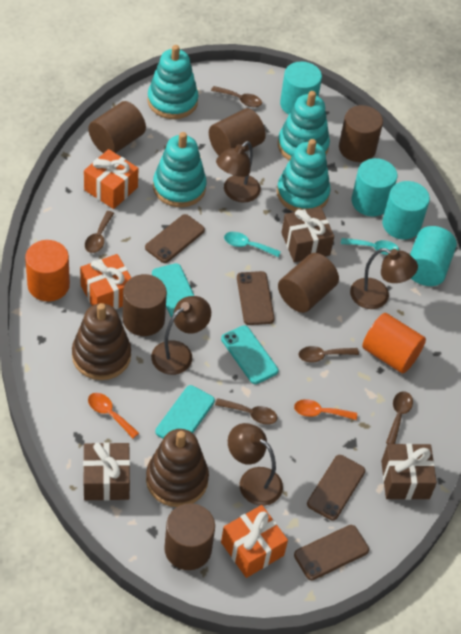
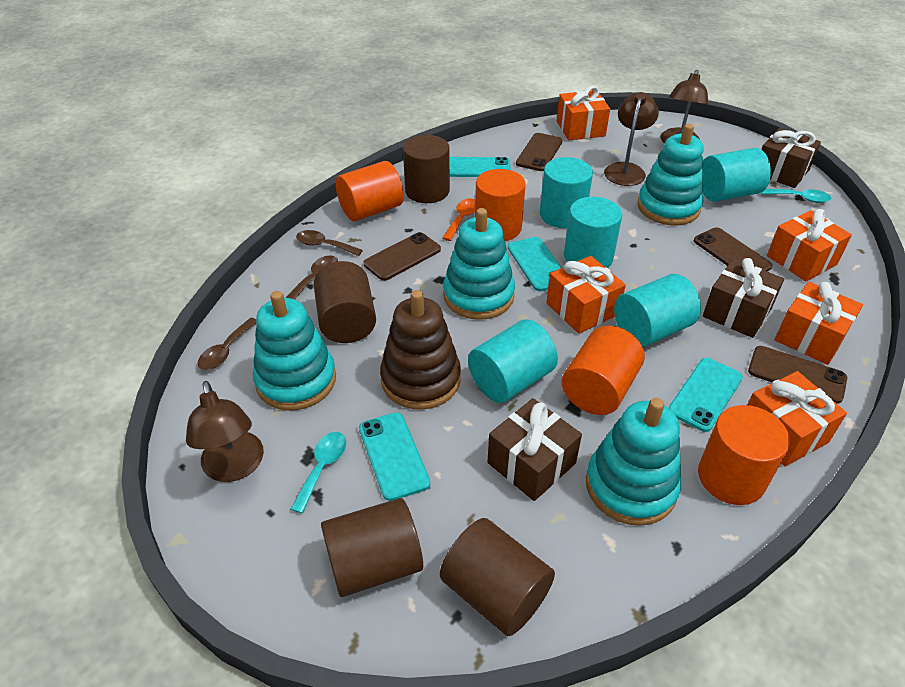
brown cylinder: 6 -> 4
brown lamp: 4 -> 3
brown spoon: 5 -> 3
brown stacking toy: 2 -> 1
orange cylinder: 2 -> 4
orange gift: 3 -> 5
orange spoon: 2 -> 1
turquoise cylinder: 4 -> 5
turquoise phone: 3 -> 4

